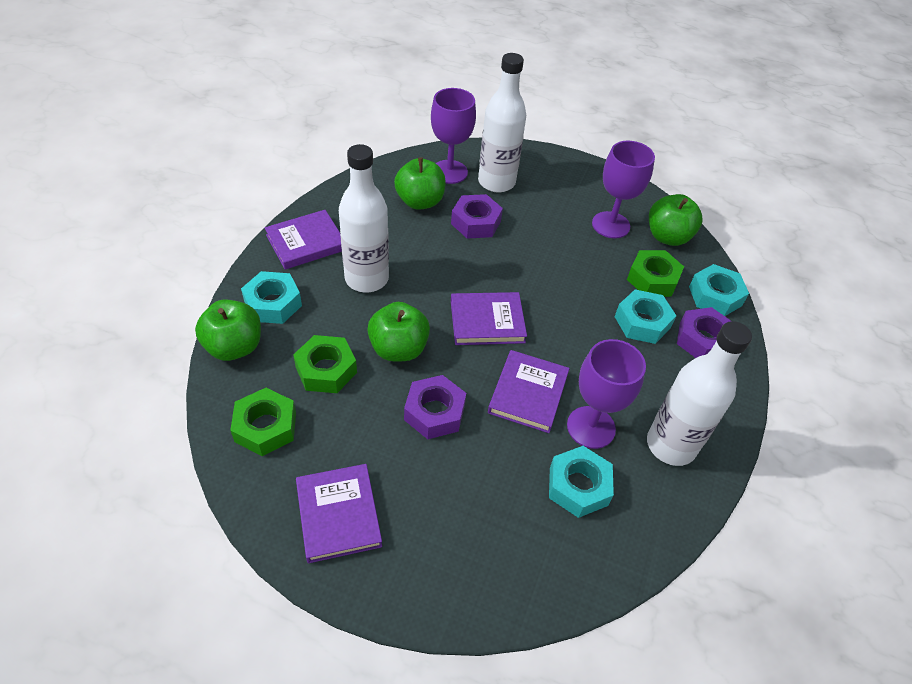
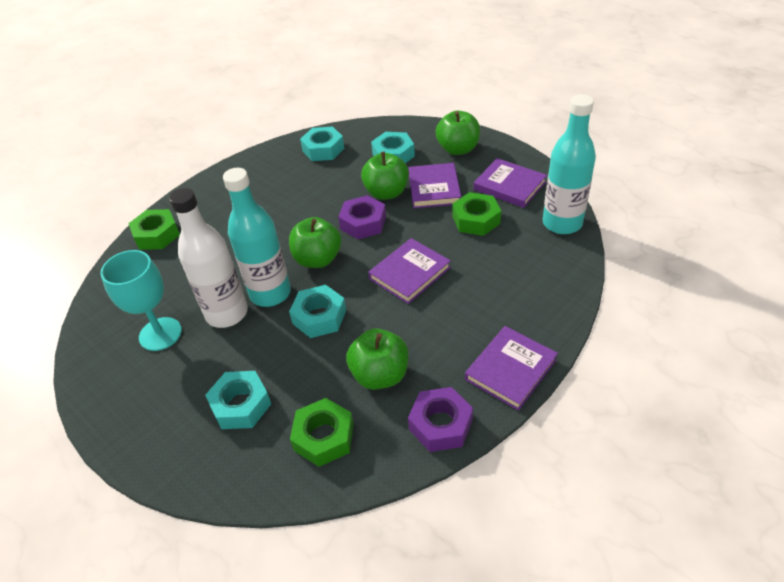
purple goblet: 3 -> 0
purple nut: 3 -> 2
turquoise bottle: 0 -> 2
turquoise goblet: 0 -> 1
white bottle: 3 -> 1

